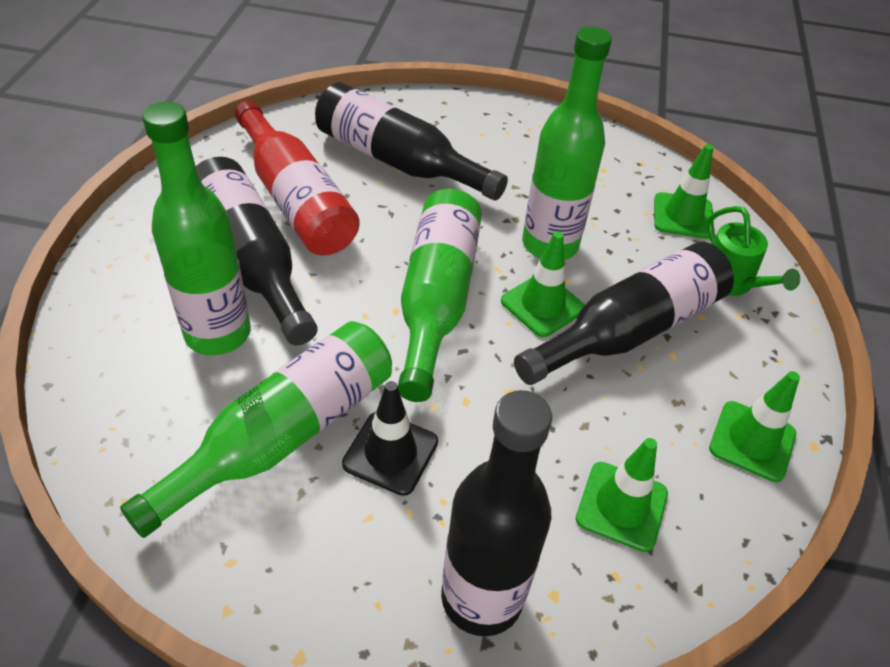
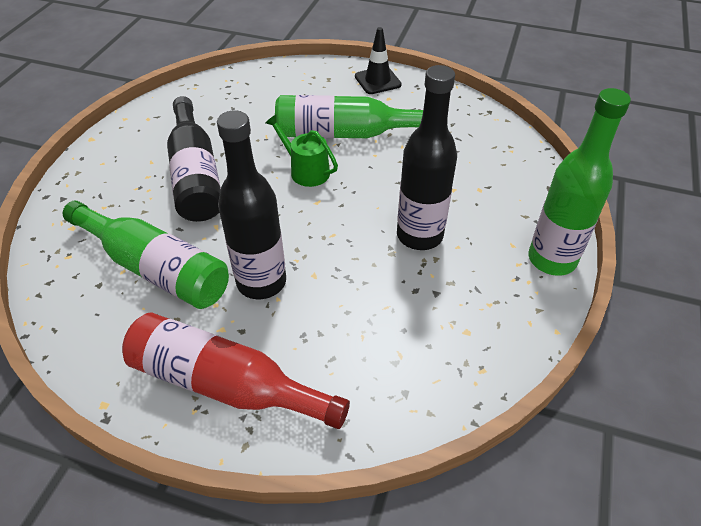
black bottle: 4 -> 3
green bottle: 4 -> 3
green traffic cone: 4 -> 0

